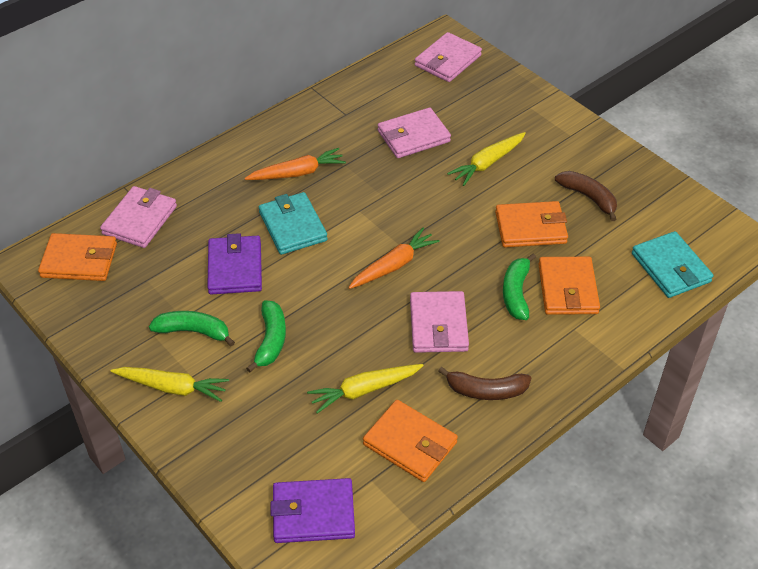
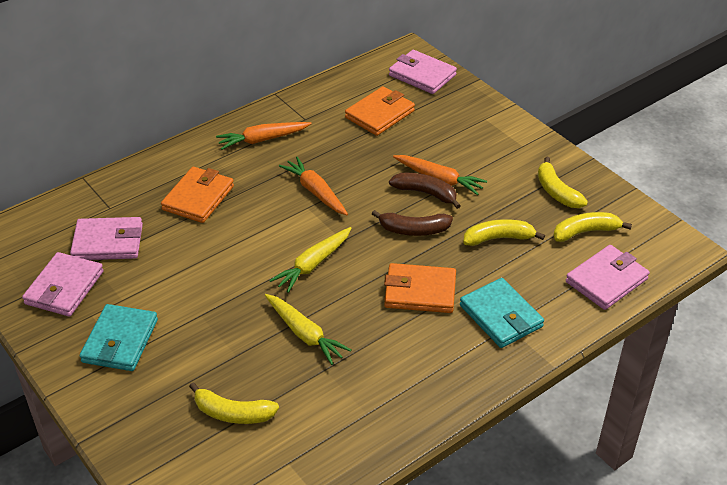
green banana: 3 -> 0
orange carrot: 2 -> 3
orange wallet: 4 -> 3
purple wallet: 2 -> 0
yellow banana: 0 -> 4
yellow carrot: 3 -> 2

